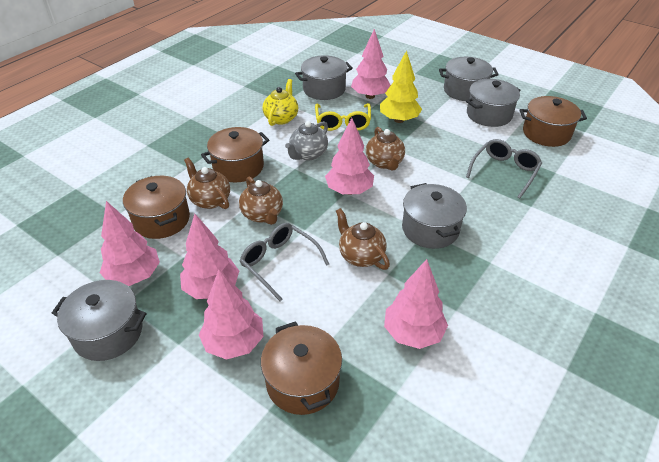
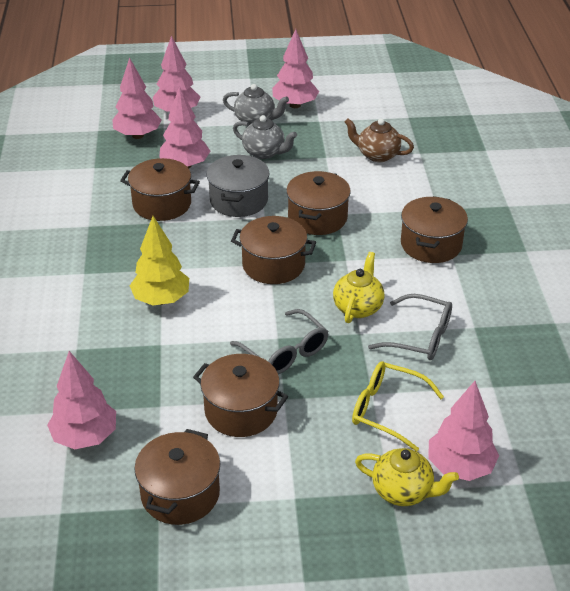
brown pot: 4 -> 6
brown teapot: 4 -> 1
grey pot: 5 -> 1
grey teapot: 1 -> 2
yellow teapot: 1 -> 2

